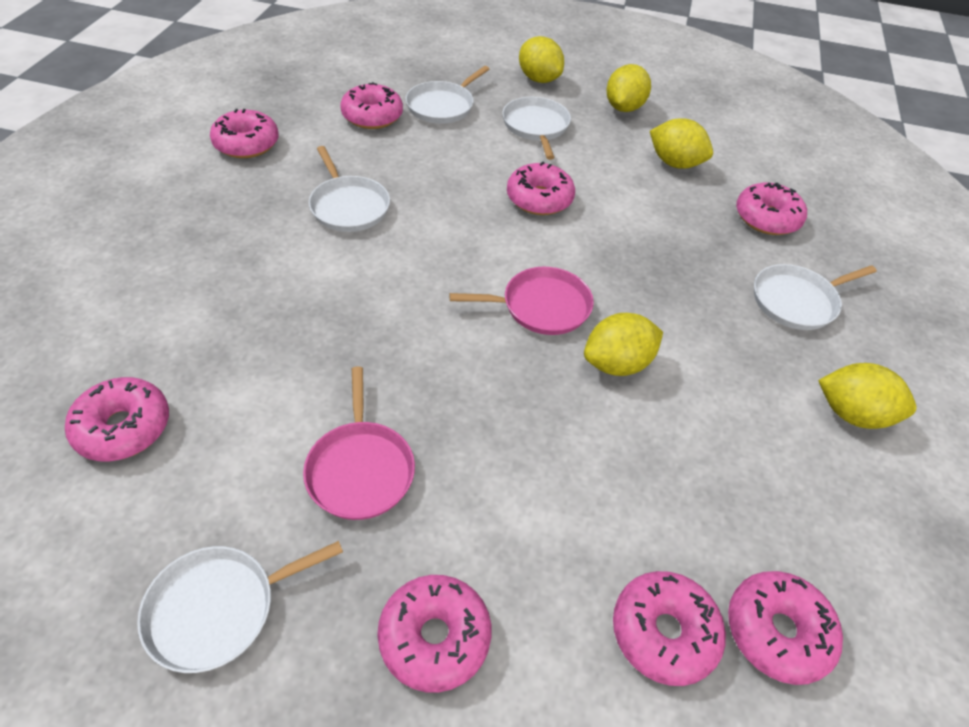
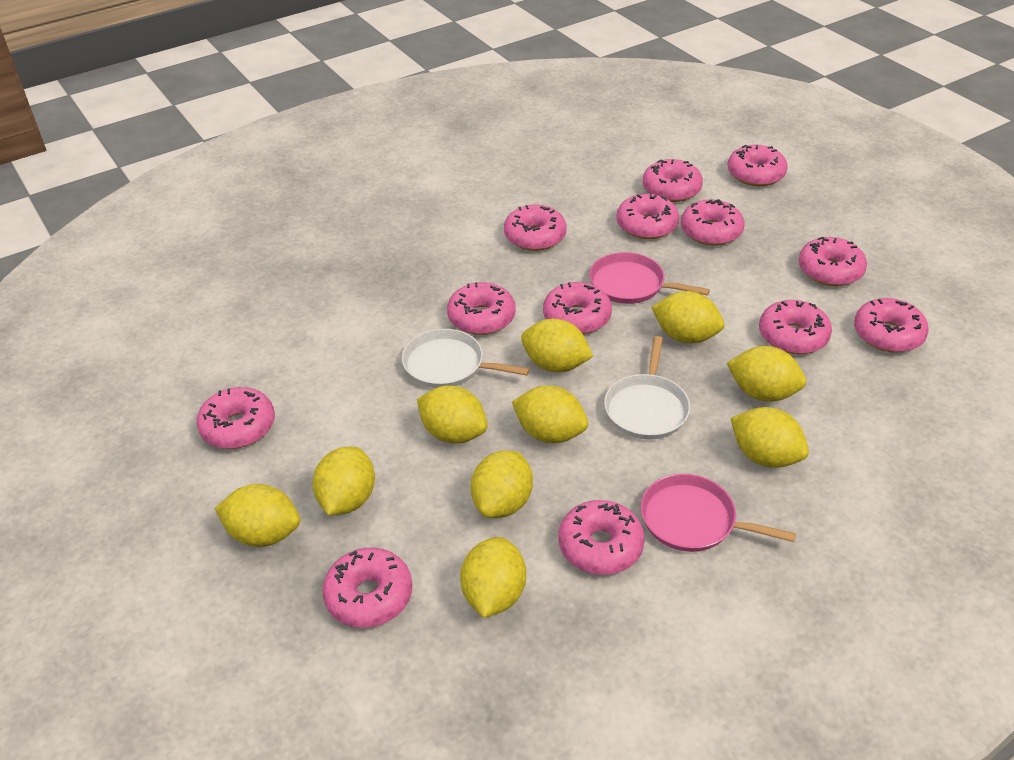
pink donut: 8 -> 13
white pan: 5 -> 2
yellow lemon: 5 -> 10

